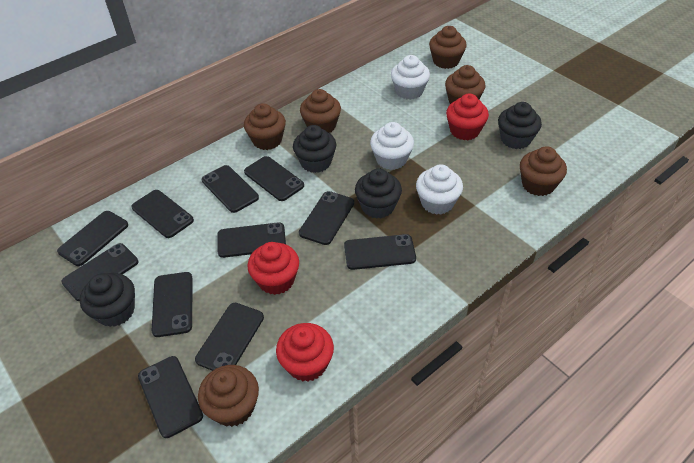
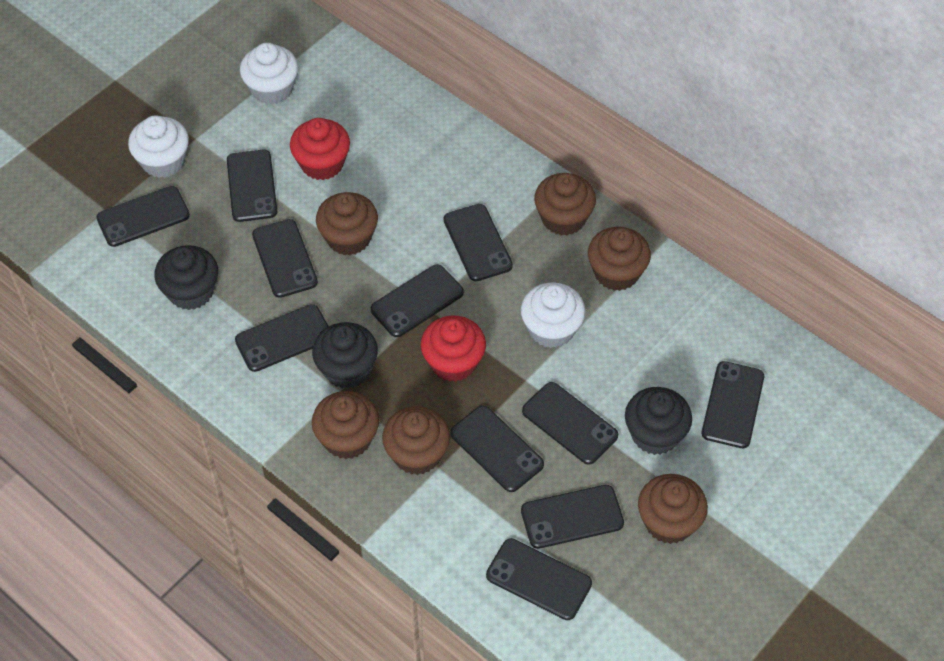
black cupcake: 4 -> 3
red cupcake: 3 -> 2

